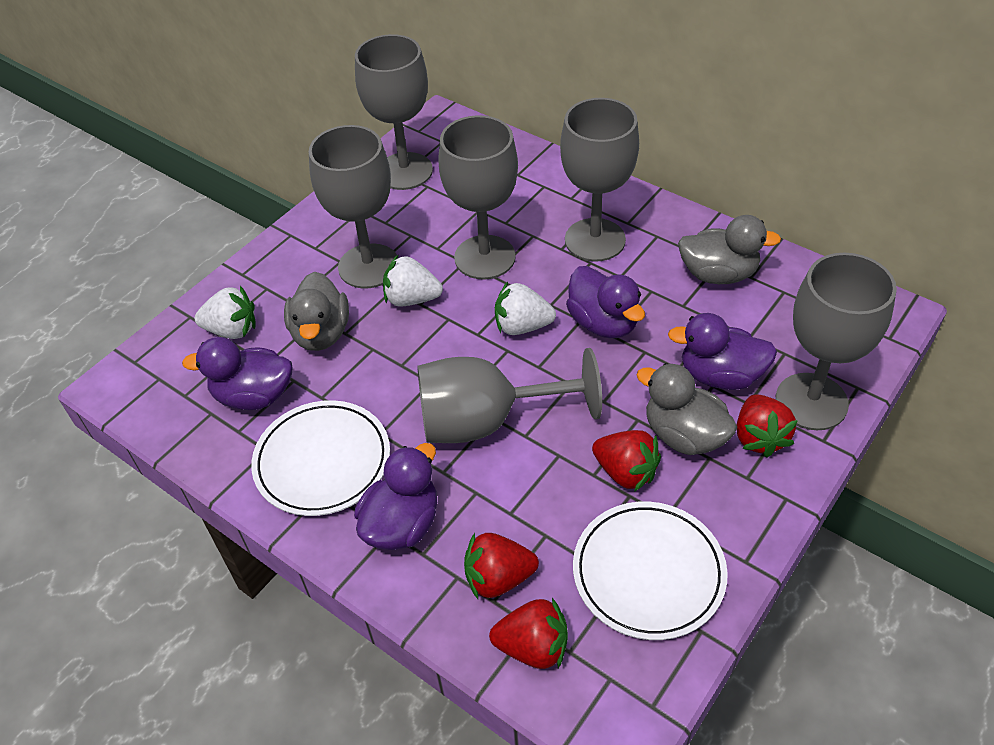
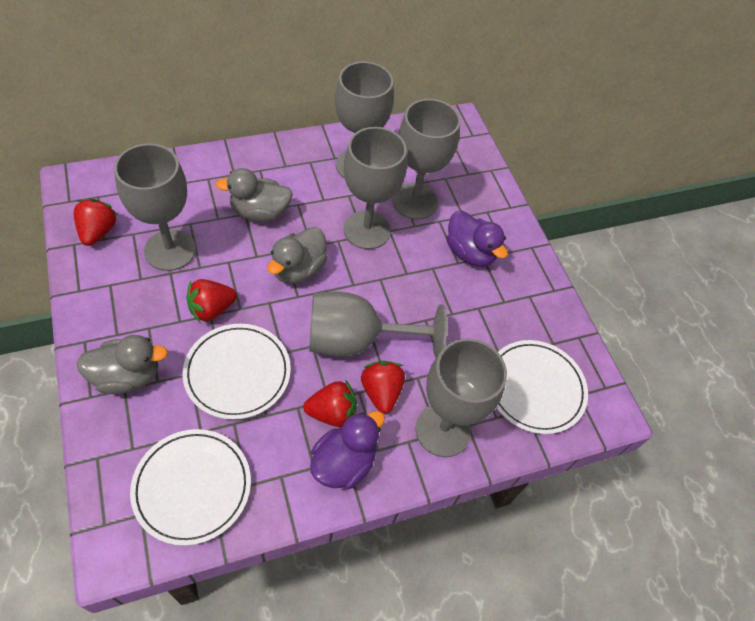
purple duck: 4 -> 2
white plate: 2 -> 3
white strawberry: 3 -> 0

